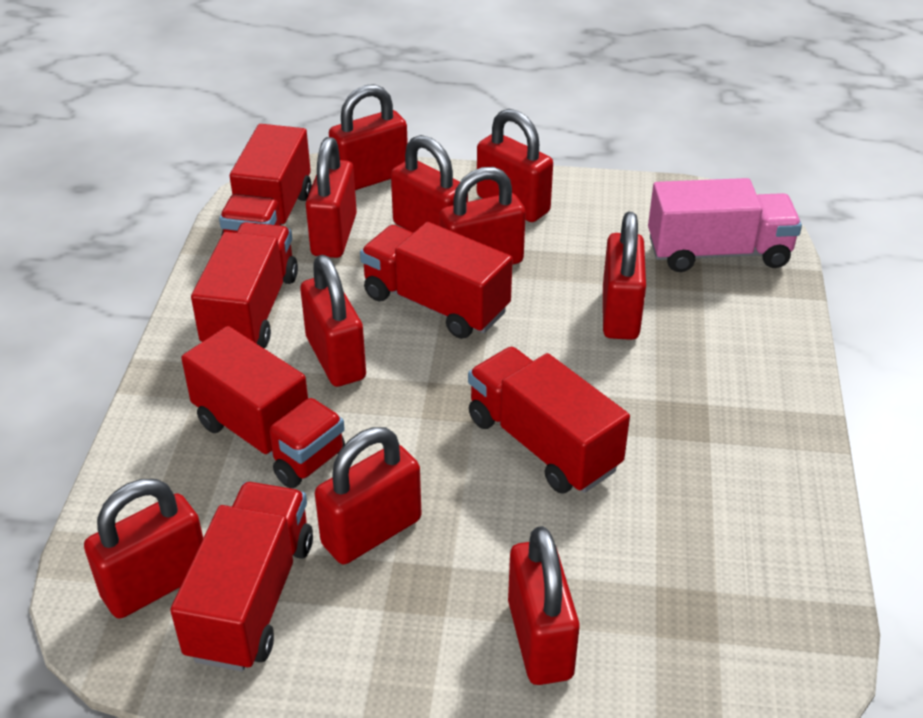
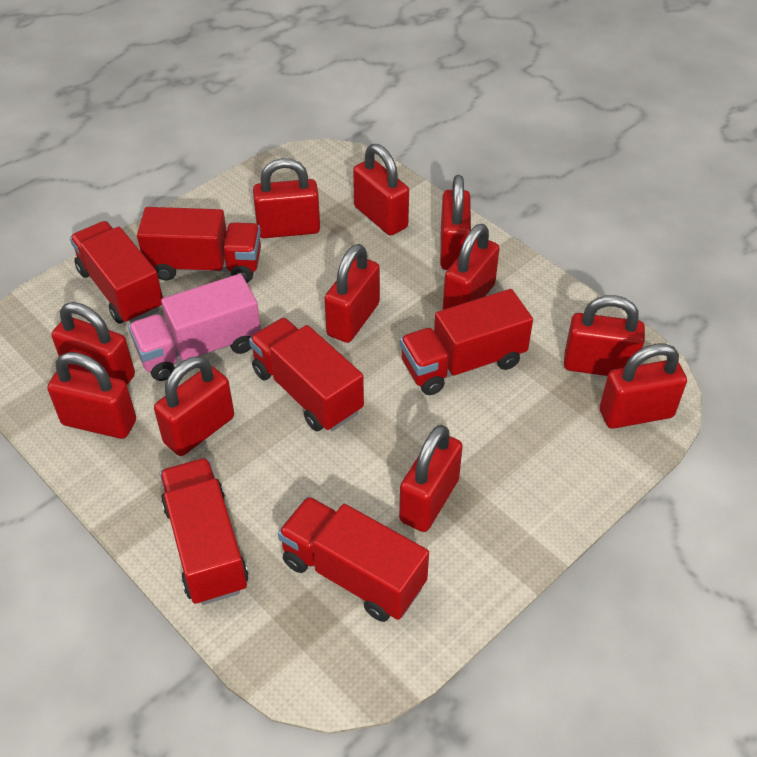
red padlock: 10 -> 11

